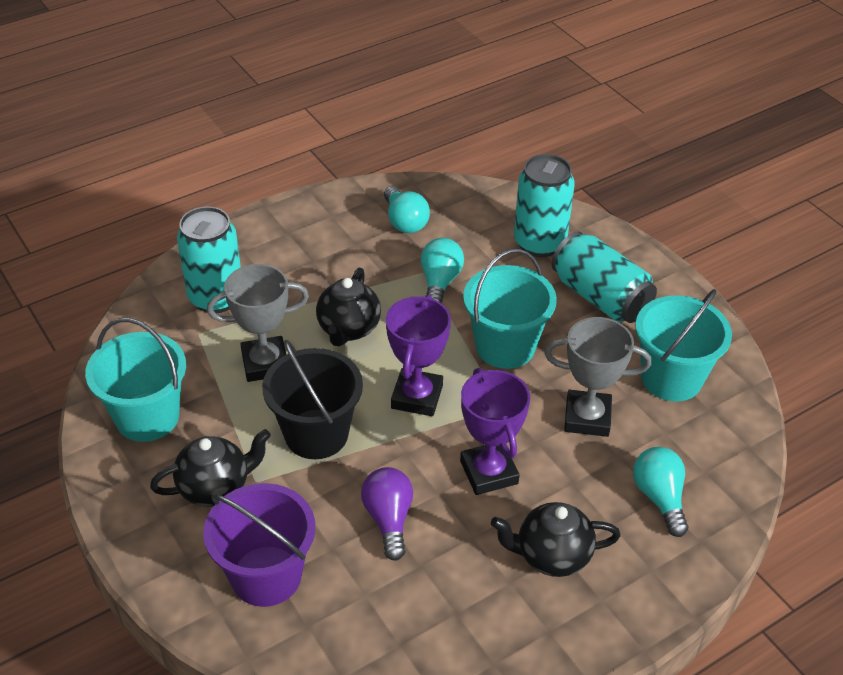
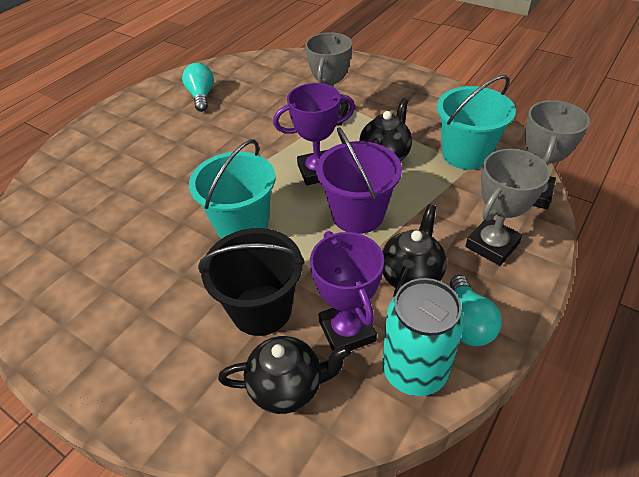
grey trophy: 2 -> 3
purple light bulb: 1 -> 0
turquoise bucket: 3 -> 2
turquoise can: 3 -> 1
turquoise light bulb: 3 -> 2

